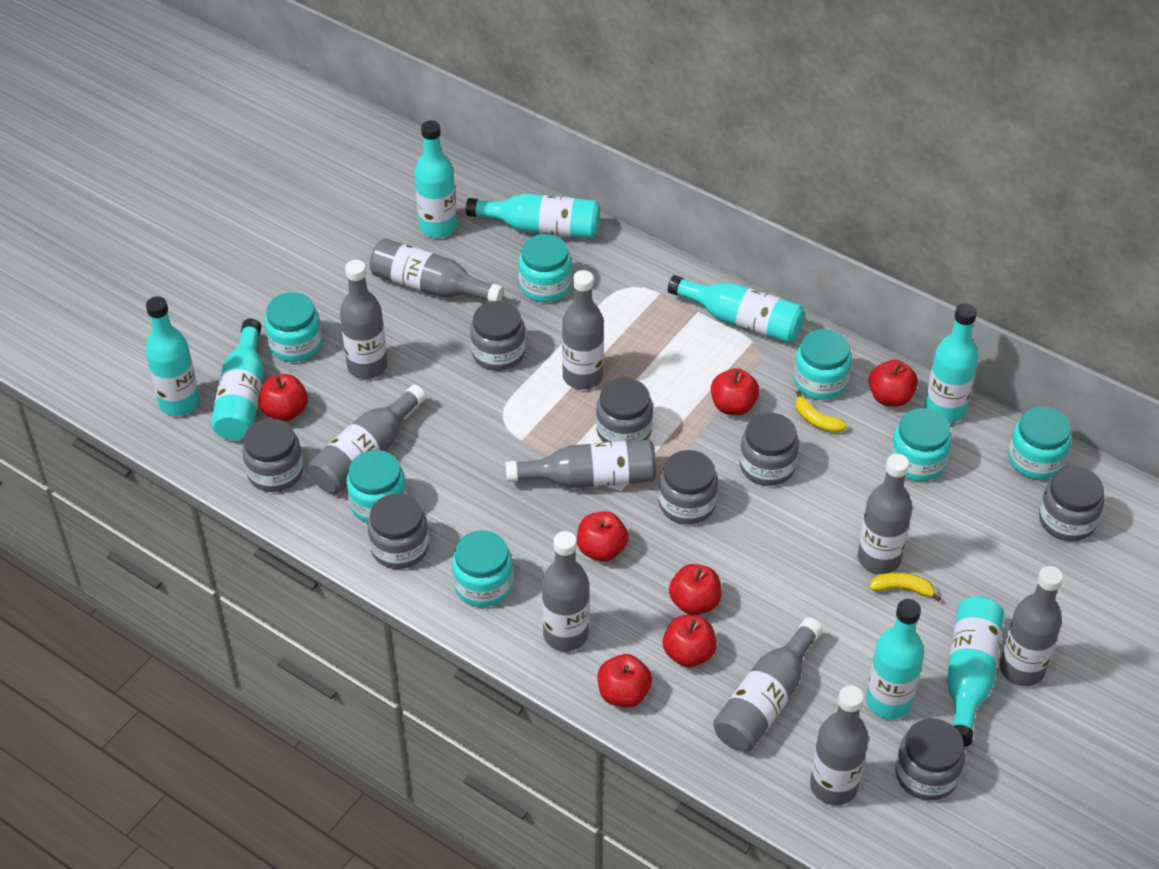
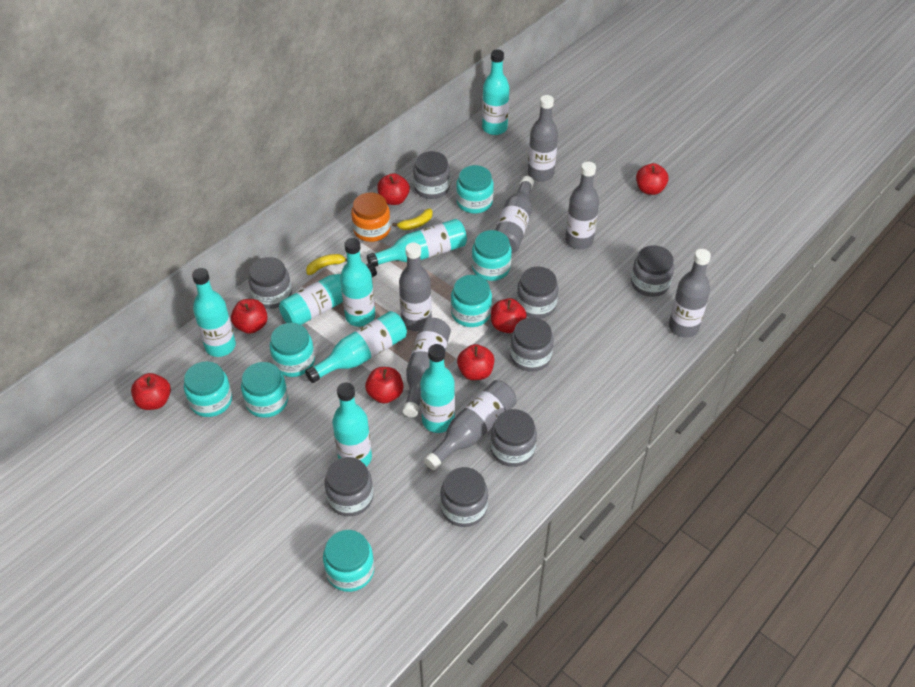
grey bottle: 10 -> 7
orange jar: 0 -> 1

